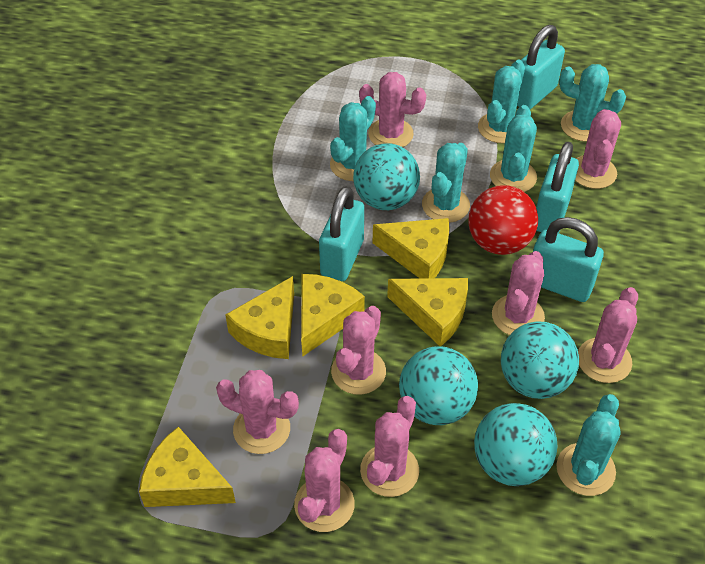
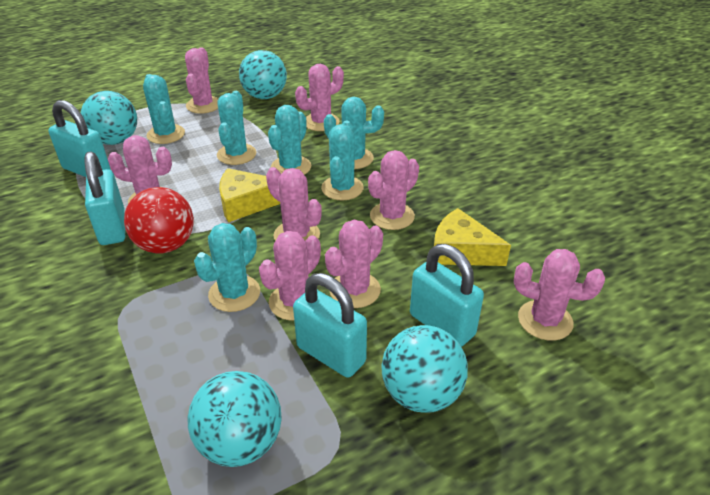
yellow cheese: 5 -> 2

